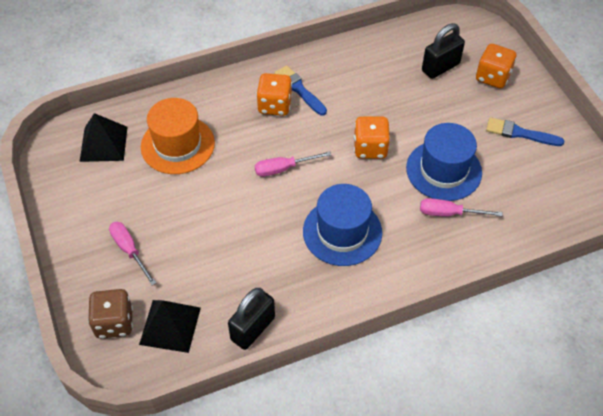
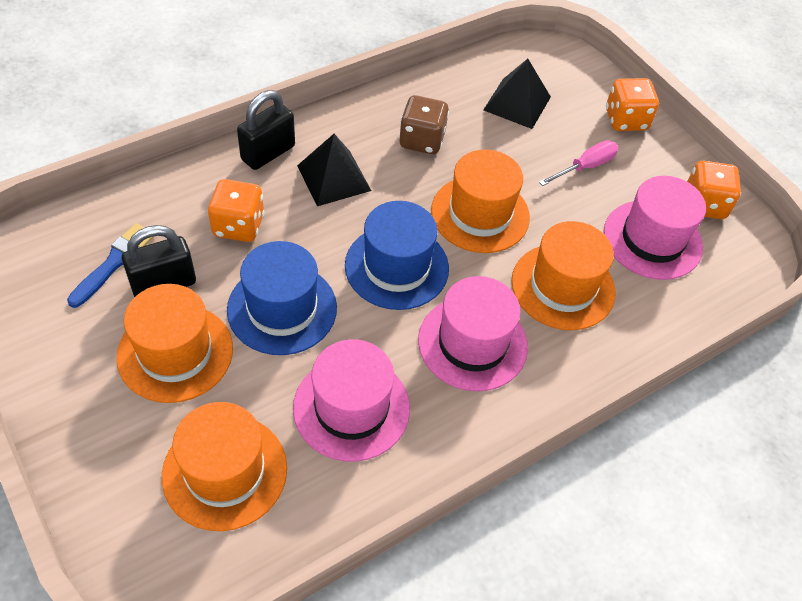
blue brush: 2 -> 1
orange hat: 1 -> 4
pink hat: 0 -> 3
pink screwdriver: 3 -> 1

